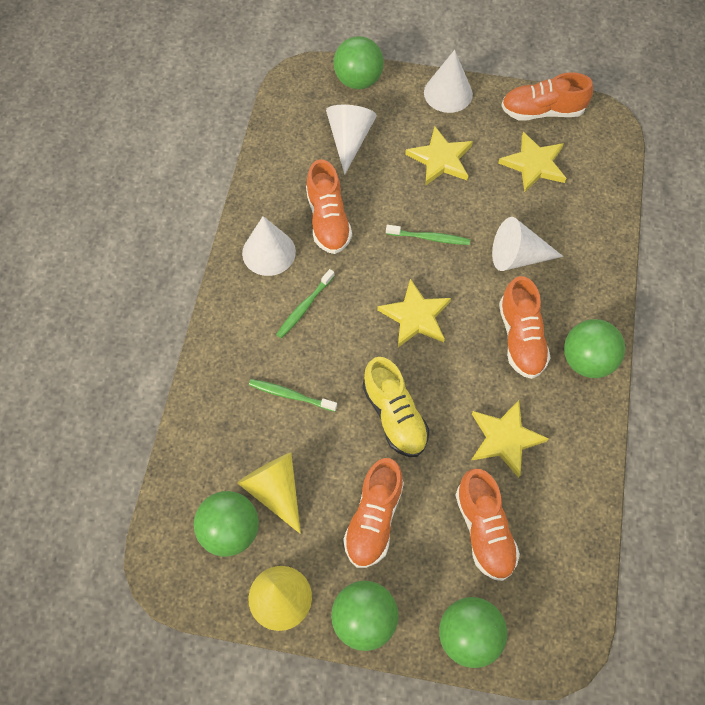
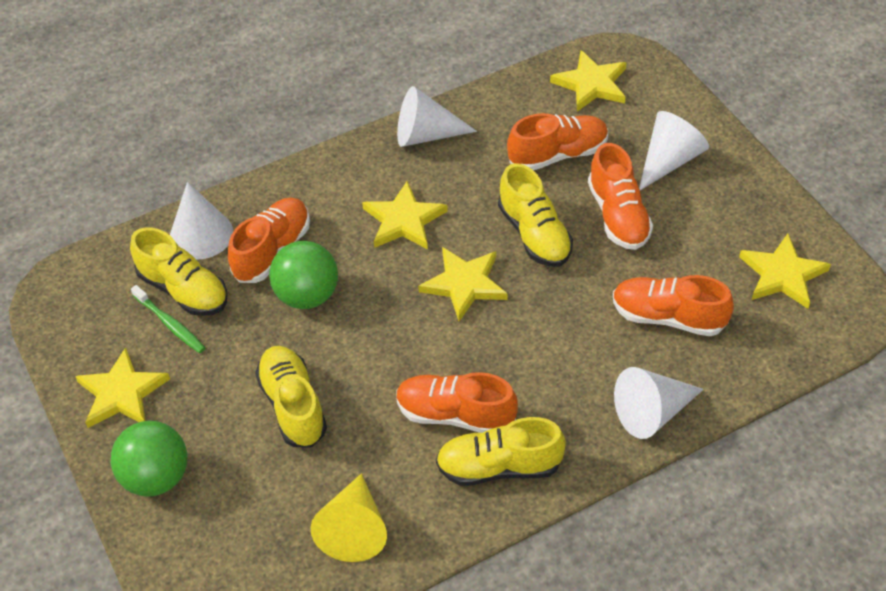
green ball: 5 -> 2
green toothbrush: 3 -> 1
yellow cone: 2 -> 1
yellow shoe: 1 -> 4
yellow star: 4 -> 5

